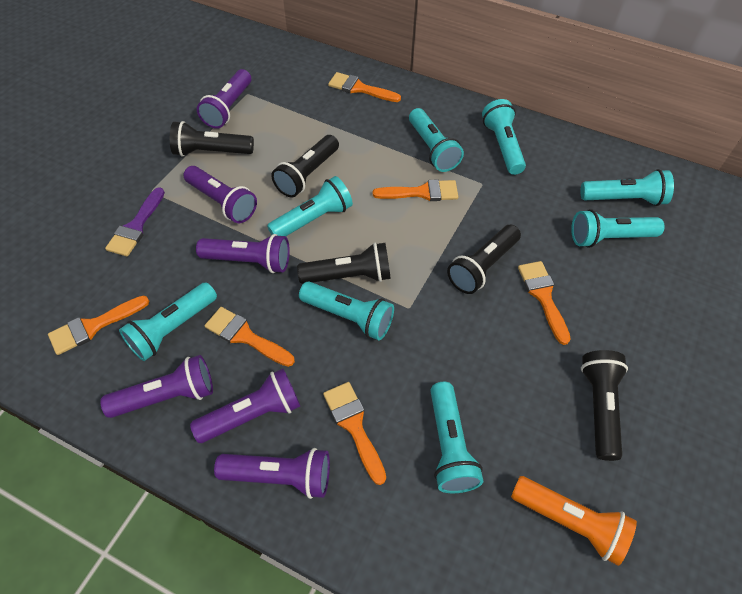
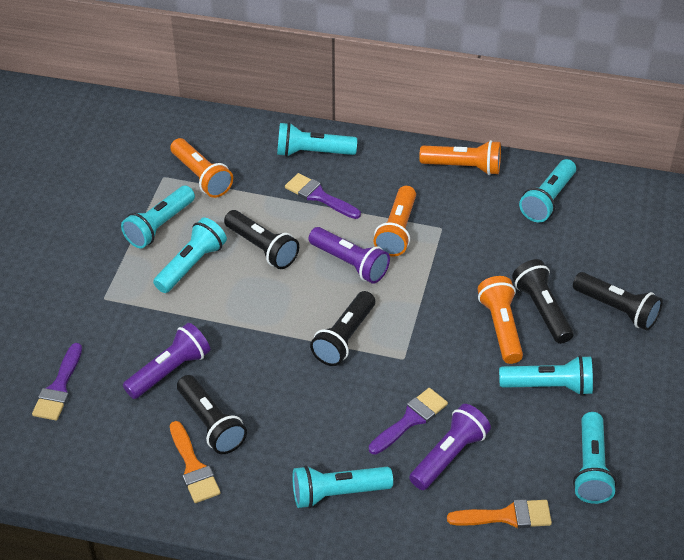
orange brush: 6 -> 2
orange flashlight: 1 -> 4
purple brush: 1 -> 3
purple flashlight: 6 -> 3
turquoise flashlight: 8 -> 7

